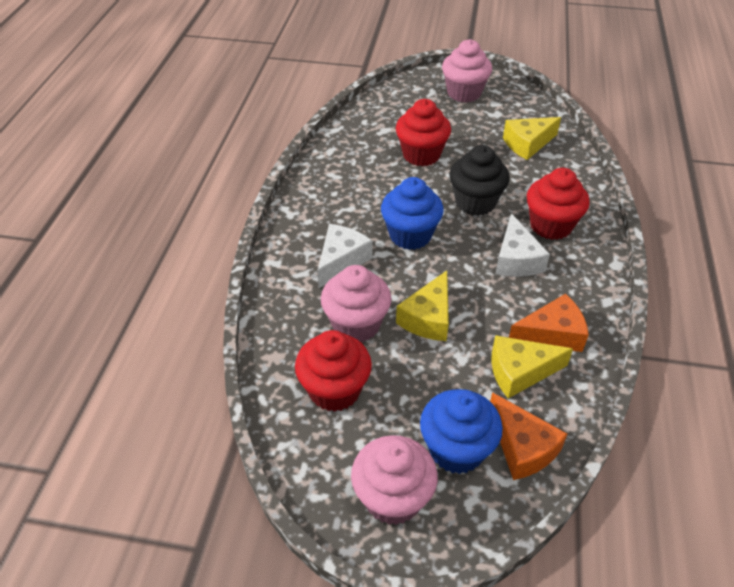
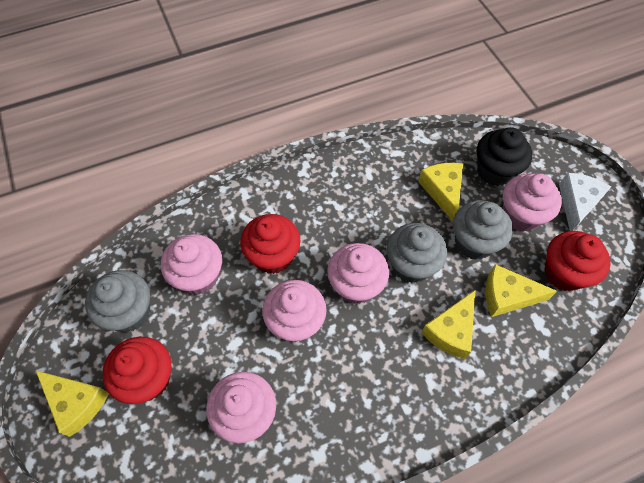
blue cupcake: 2 -> 0
grey cupcake: 0 -> 3
orange cheese: 2 -> 0
pink cupcake: 3 -> 5
white cheese: 2 -> 1
yellow cheese: 3 -> 4

